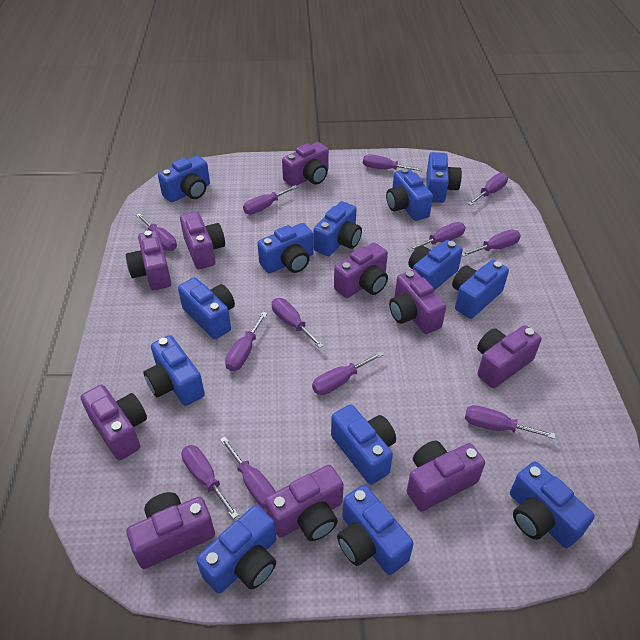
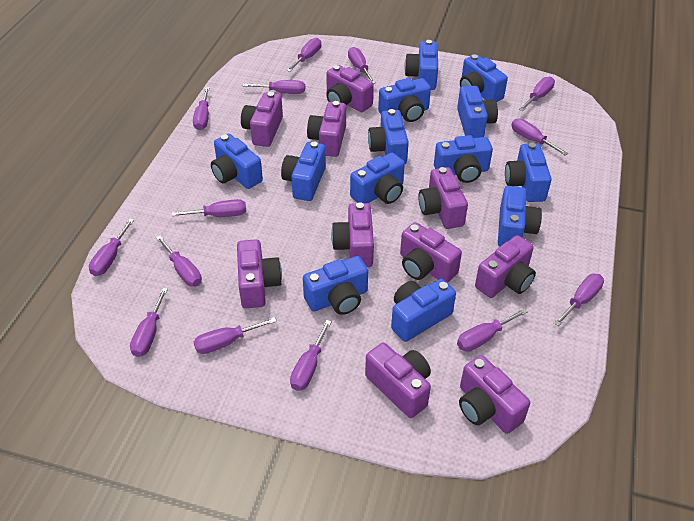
purple screwdriver: 12 -> 14

